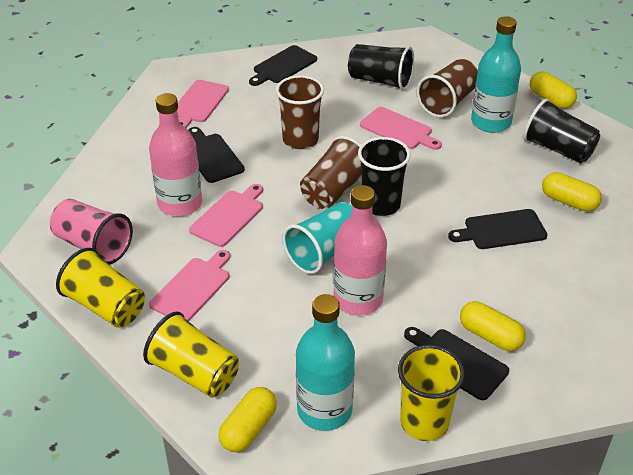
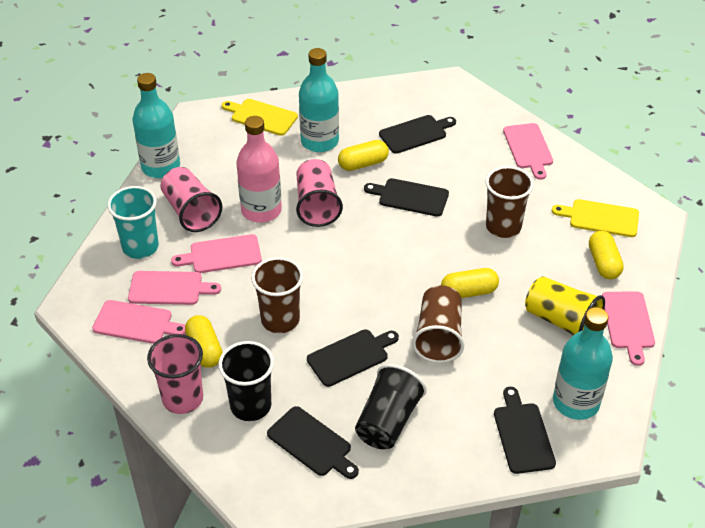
black cup: 3 -> 2
black cutting board: 4 -> 5
pink bottle: 2 -> 1
pink cup: 1 -> 3
pink cutting board: 4 -> 5
turquoise bottle: 2 -> 3
yellow cup: 3 -> 1
yellow cutting board: 0 -> 2

